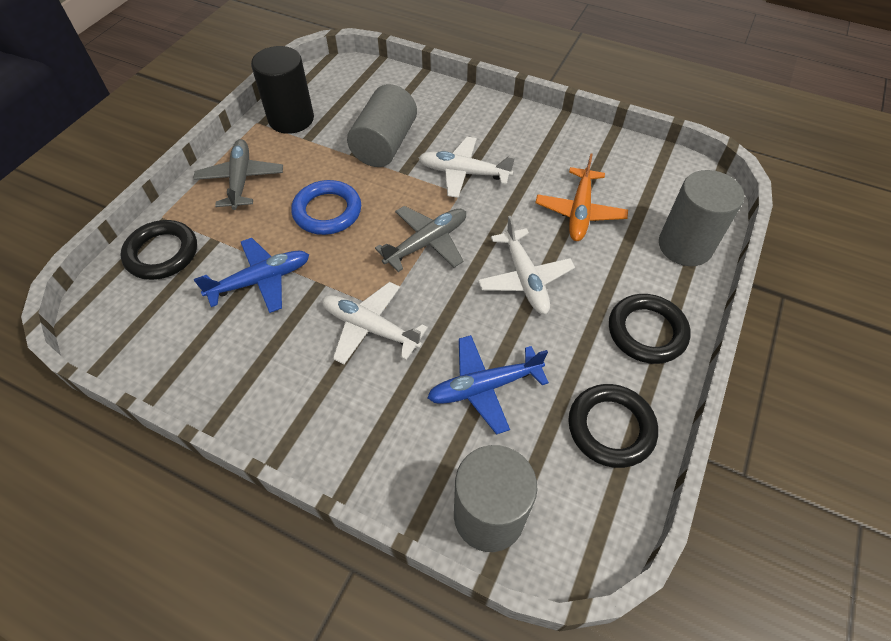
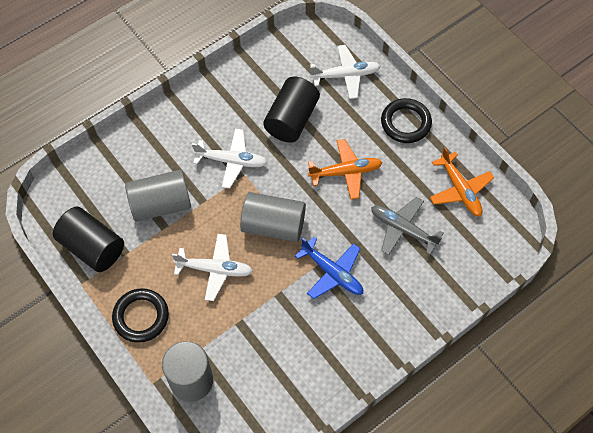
black cylinder: 1 -> 2
black ring: 3 -> 2
blue plane: 2 -> 1
blue ring: 1 -> 0
grey plane: 2 -> 1
orange plane: 1 -> 2

